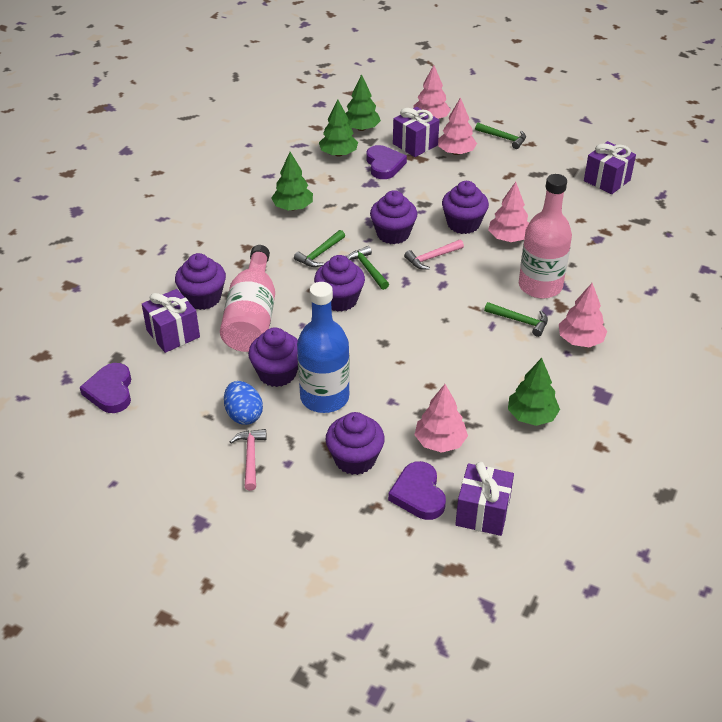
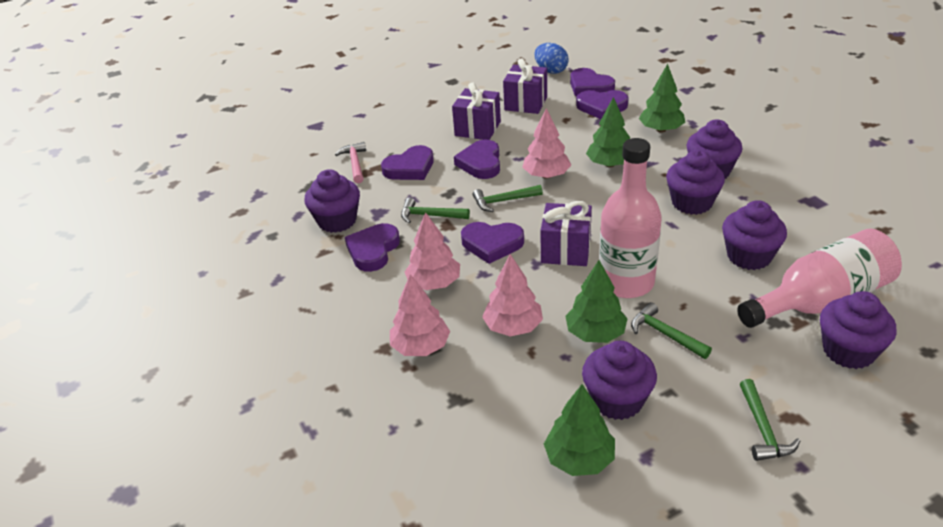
blue bottle: 1 -> 0
pink hammer: 2 -> 1
pink tree: 5 -> 4
purple gift: 4 -> 3
purple heart: 3 -> 6

